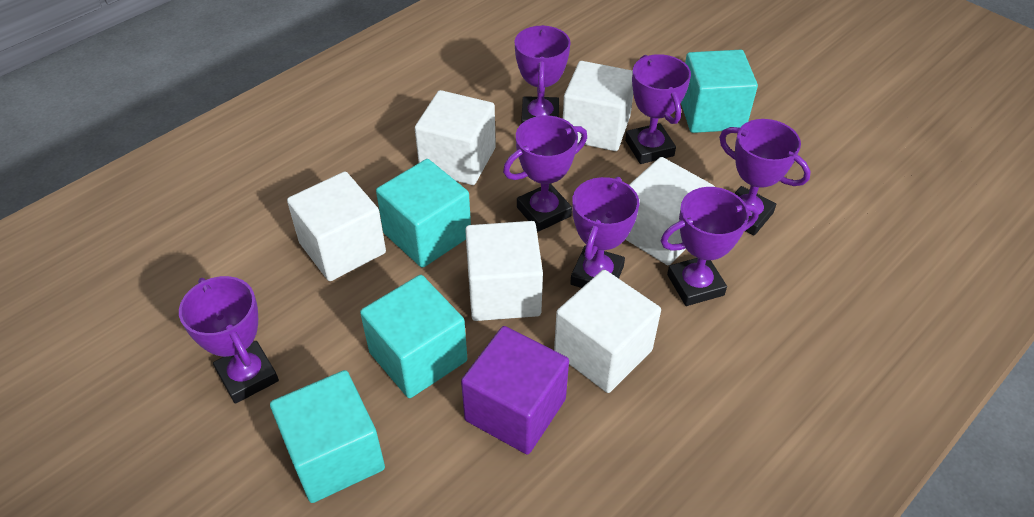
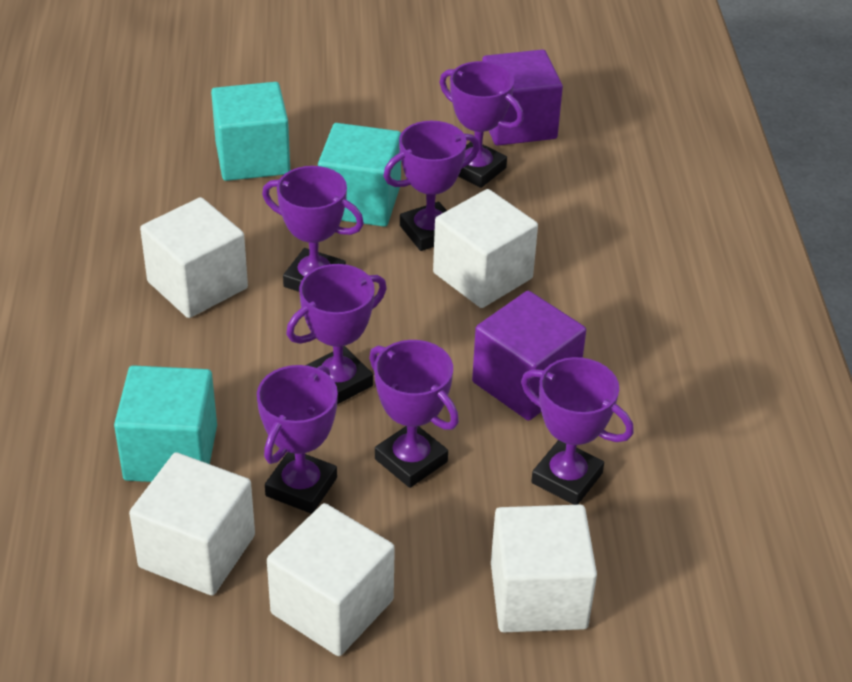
purple cube: 1 -> 2
turquoise cube: 4 -> 3
white cube: 6 -> 5

